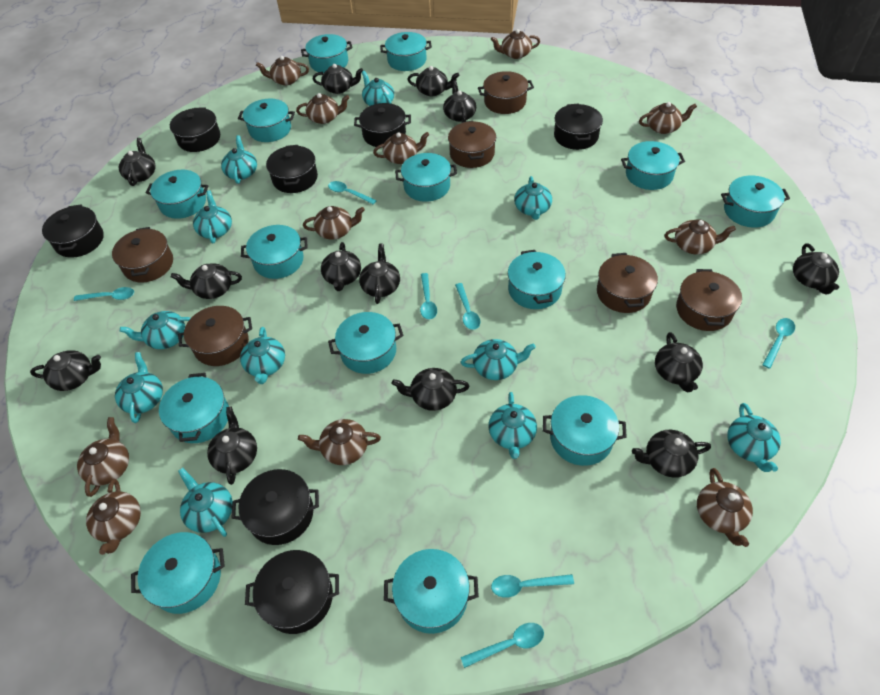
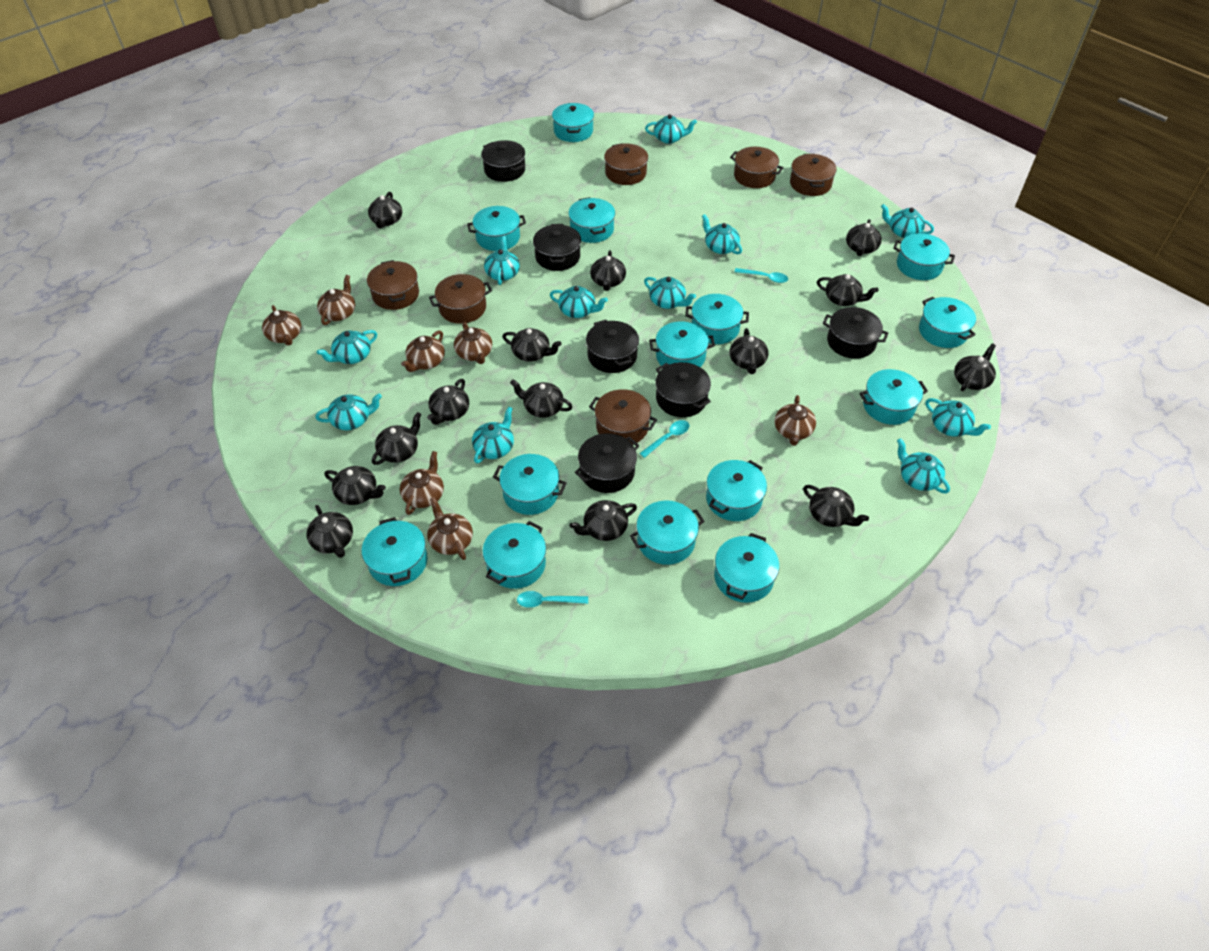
black pot: 7 -> 6
black teapot: 13 -> 14
brown teapot: 11 -> 7
turquoise spoon: 7 -> 3

